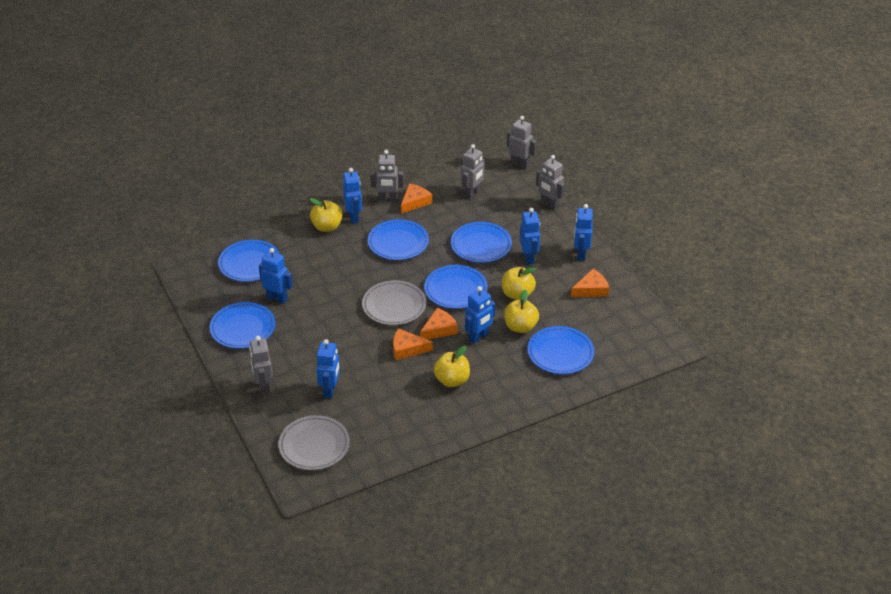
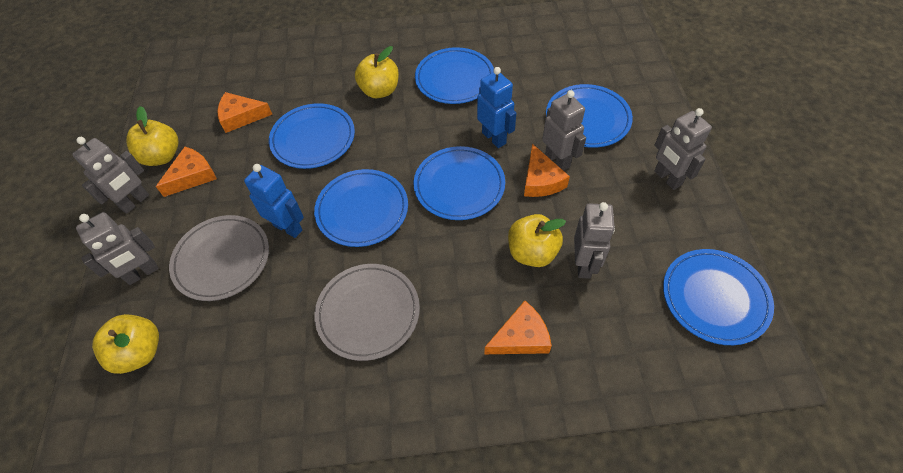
blue robot: 6 -> 2

